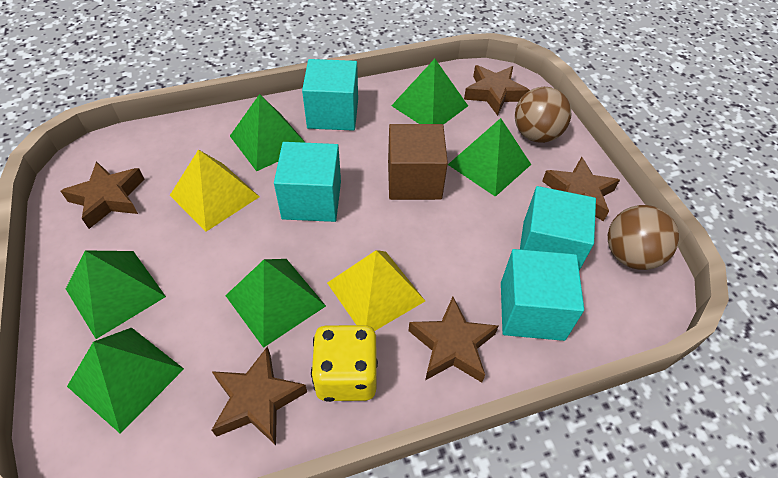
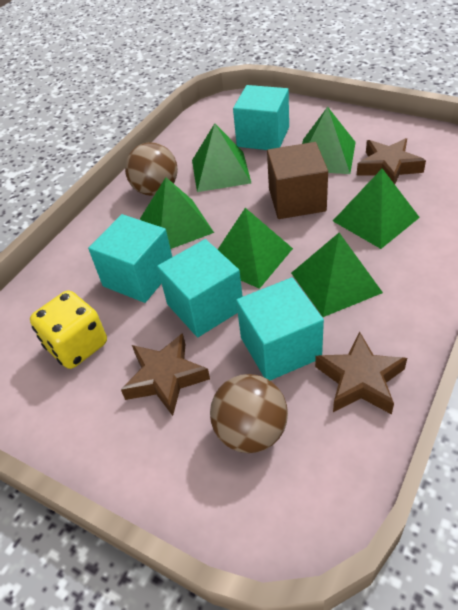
brown star: 5 -> 3
yellow pyramid: 2 -> 0

